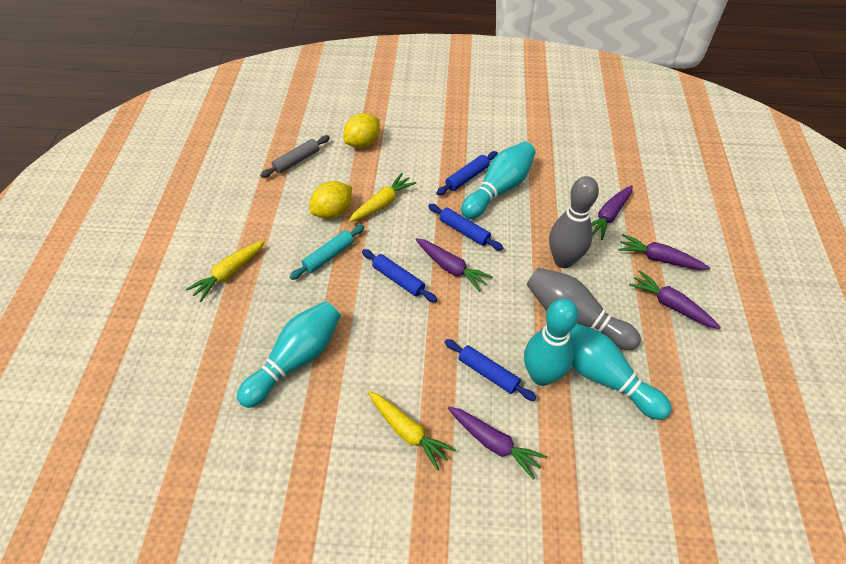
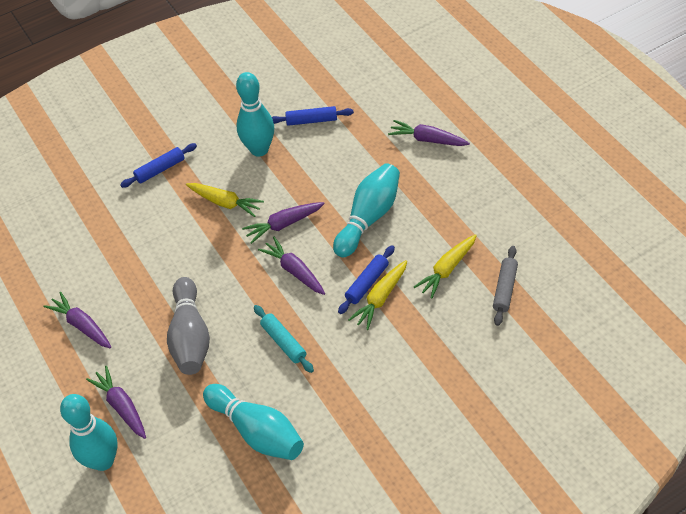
blue rolling pin: 4 -> 3
grey bowling pin: 2 -> 1
yellow lemon: 2 -> 0

